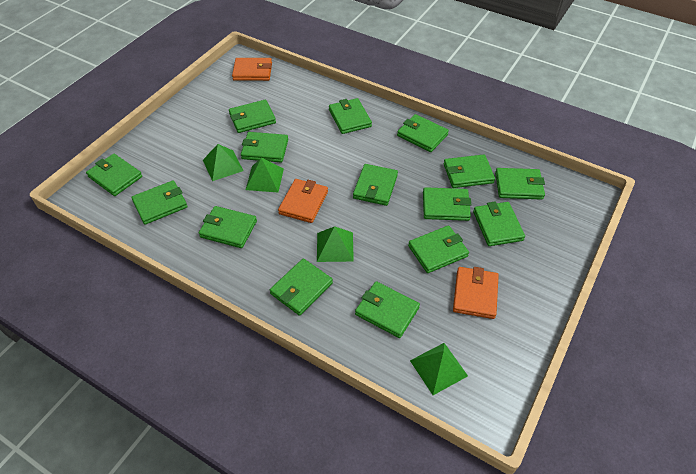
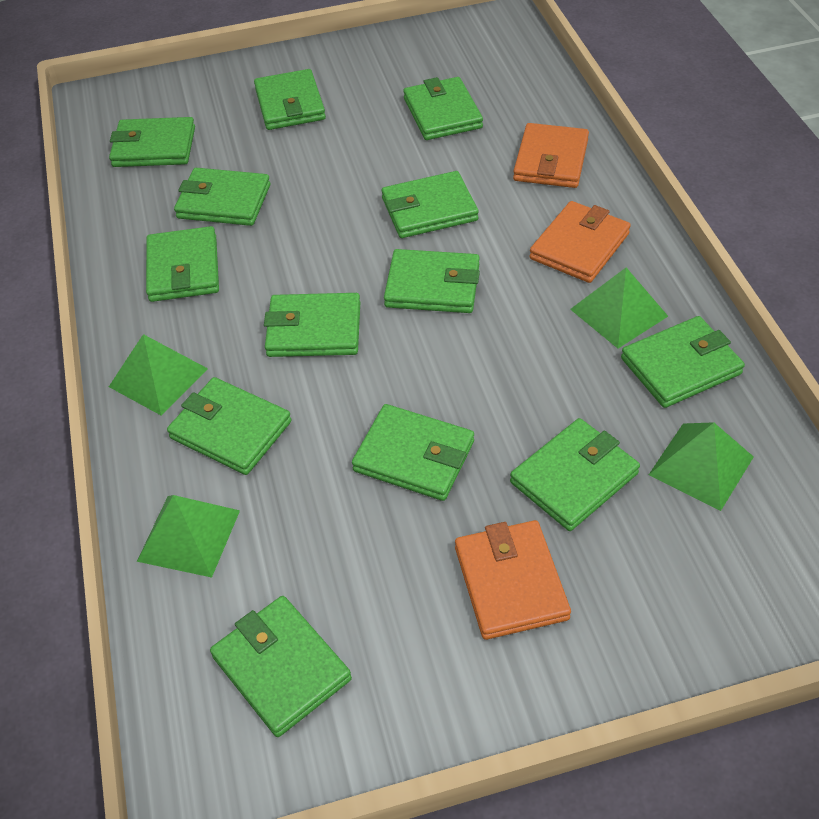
green wallet: 15 -> 13

